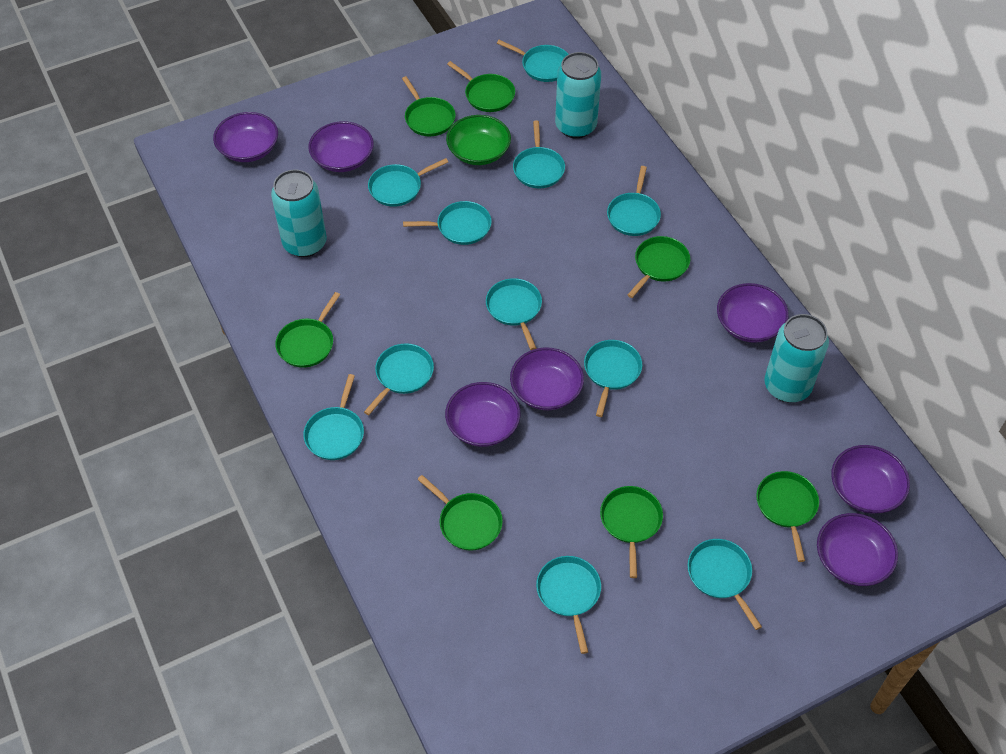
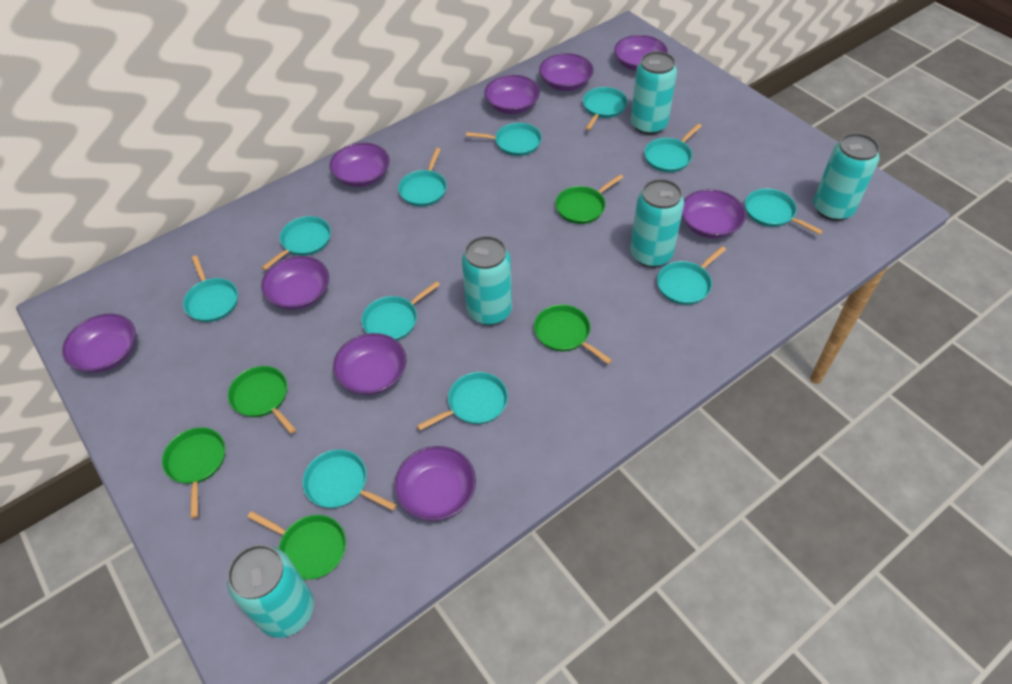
green bowl: 1 -> 0
green pan: 7 -> 5
purple bowl: 7 -> 9
turquoise can: 3 -> 5

